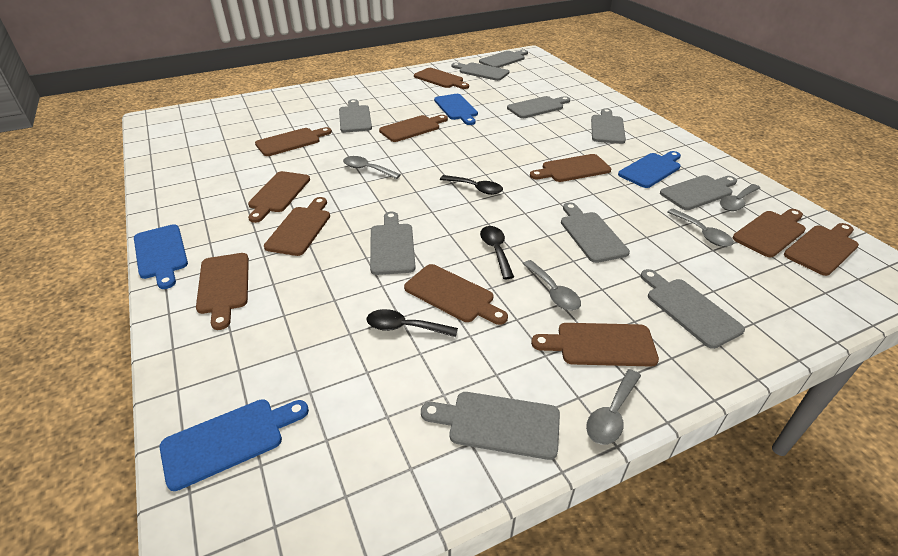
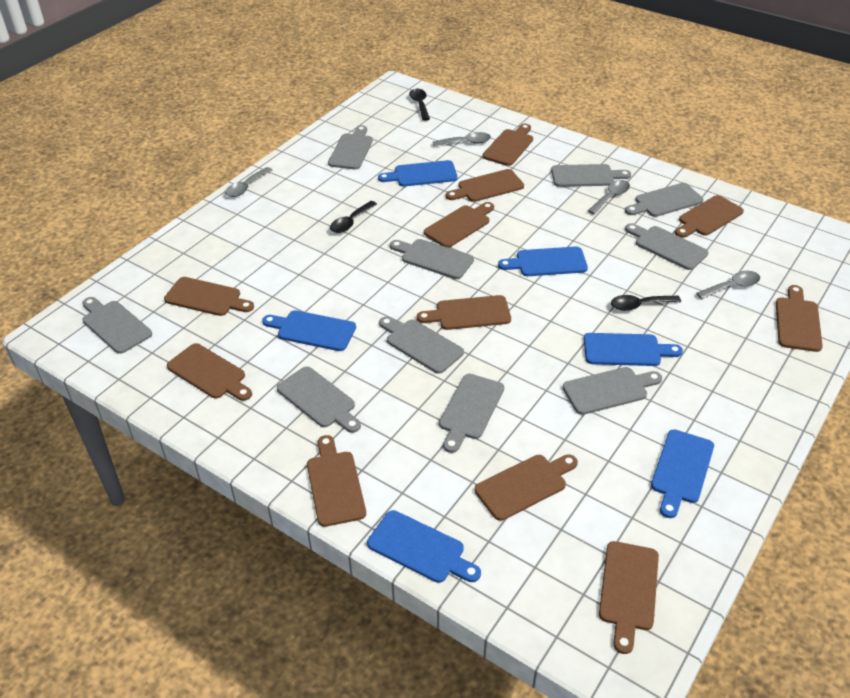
blue cutting board: 4 -> 6
grey spoon: 5 -> 4

